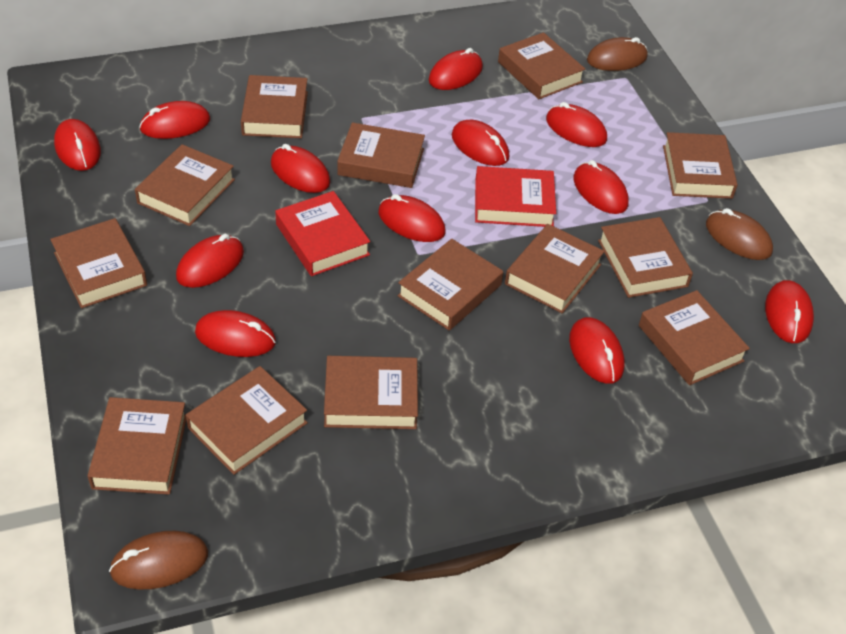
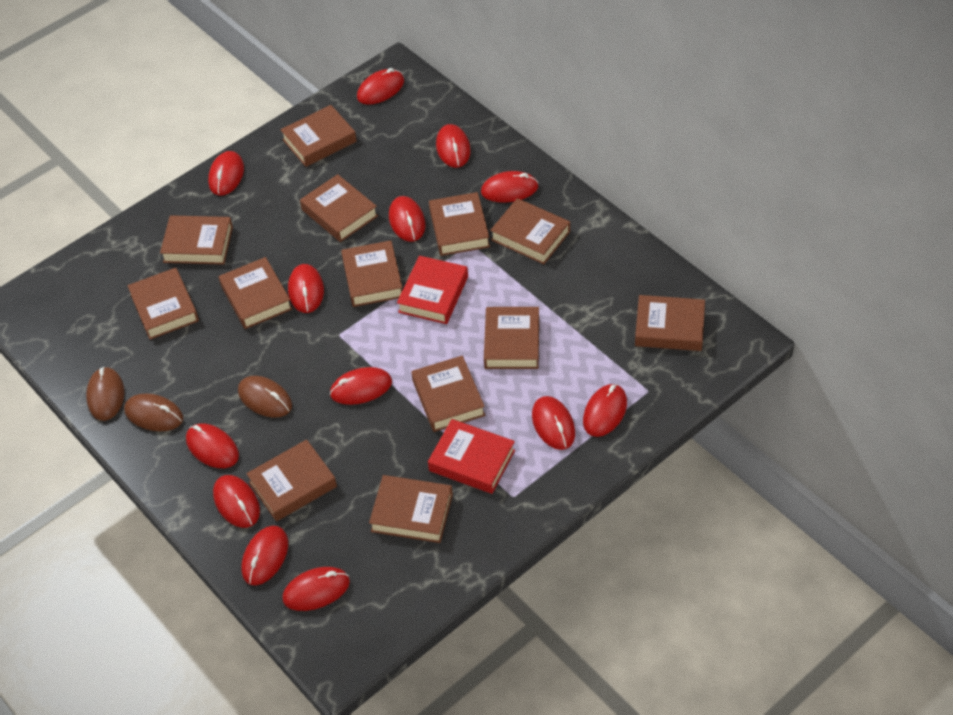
red mouse: 12 -> 13

